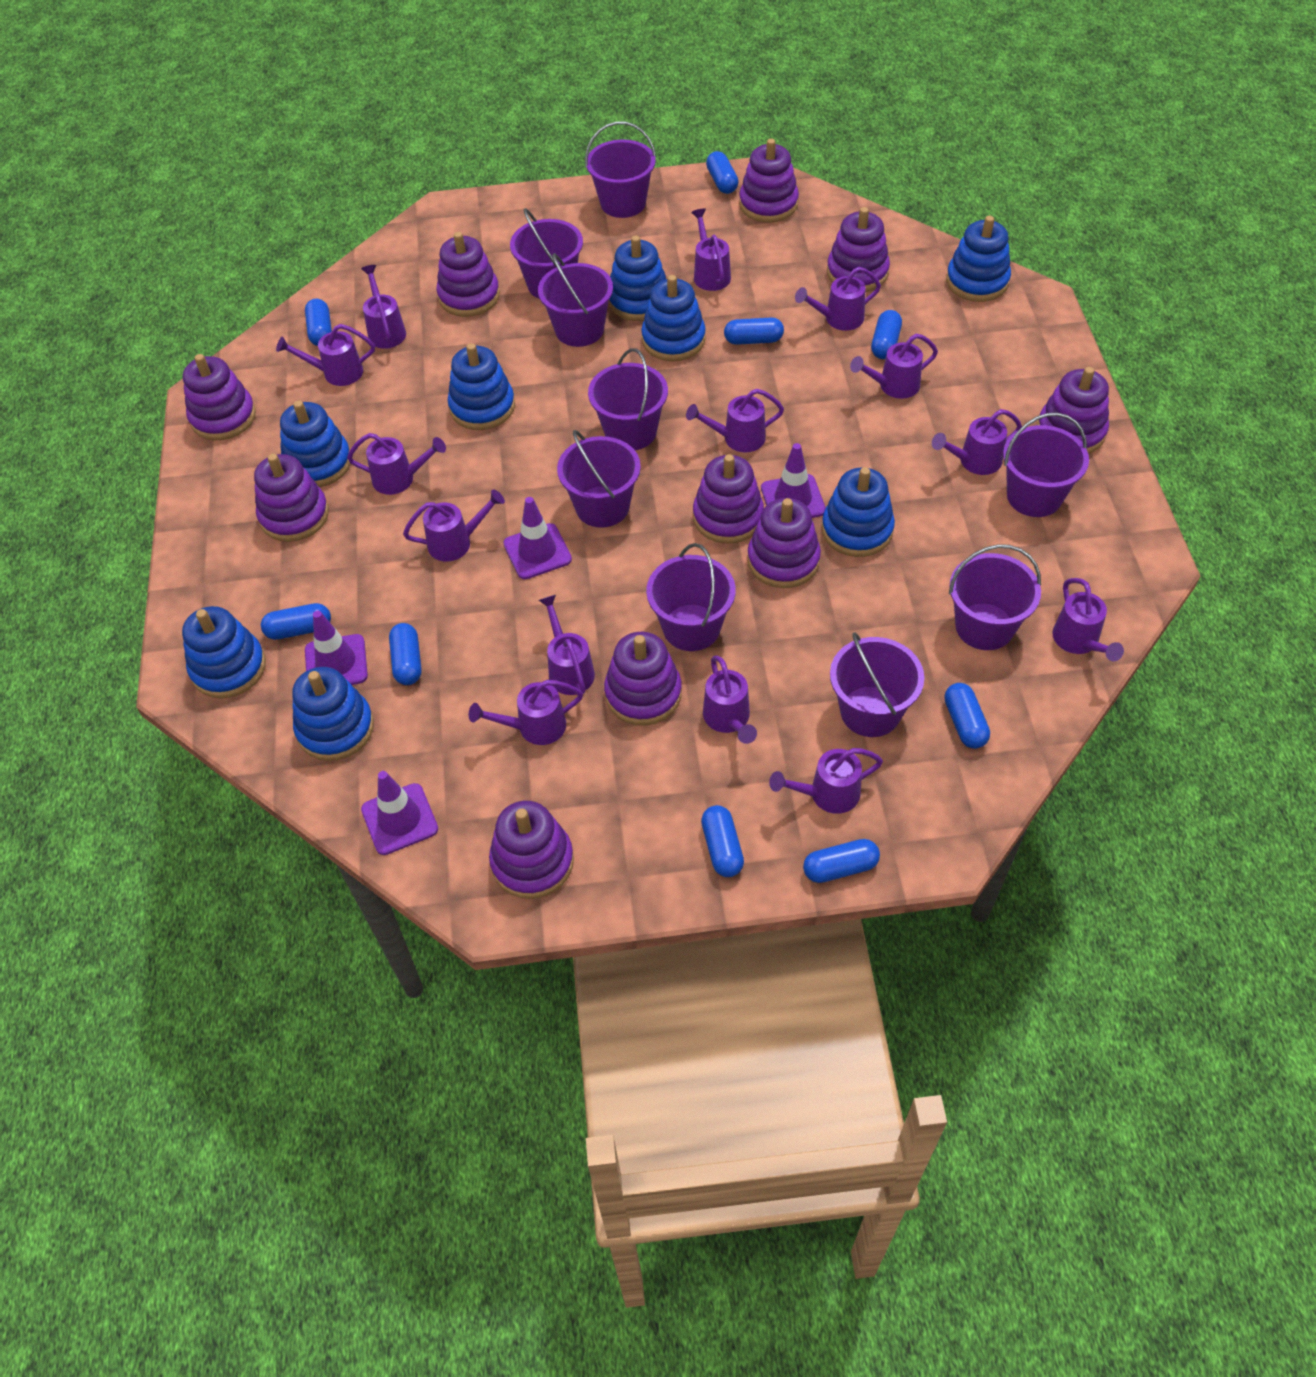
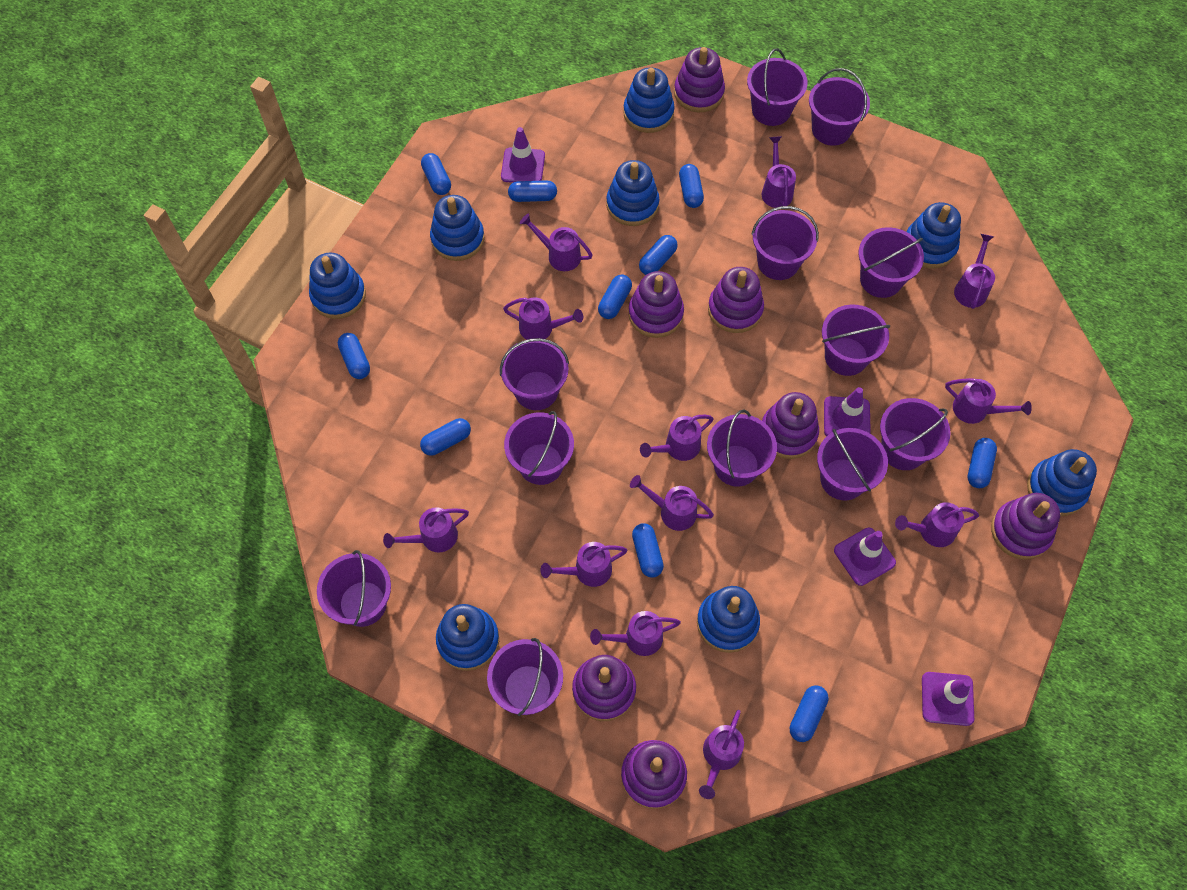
blue capsule: 9 -> 10
purple bucket: 9 -> 12
purple stacking toy: 10 -> 7
purple watering can: 14 -> 12

